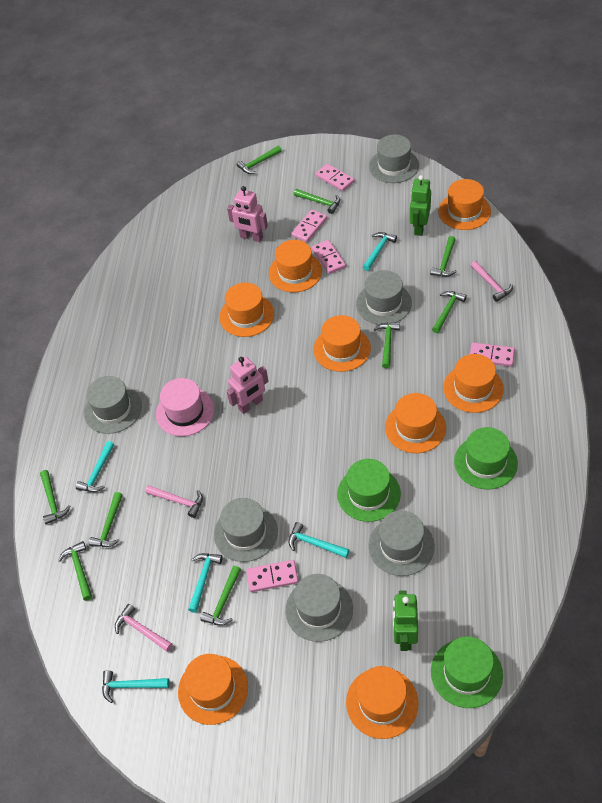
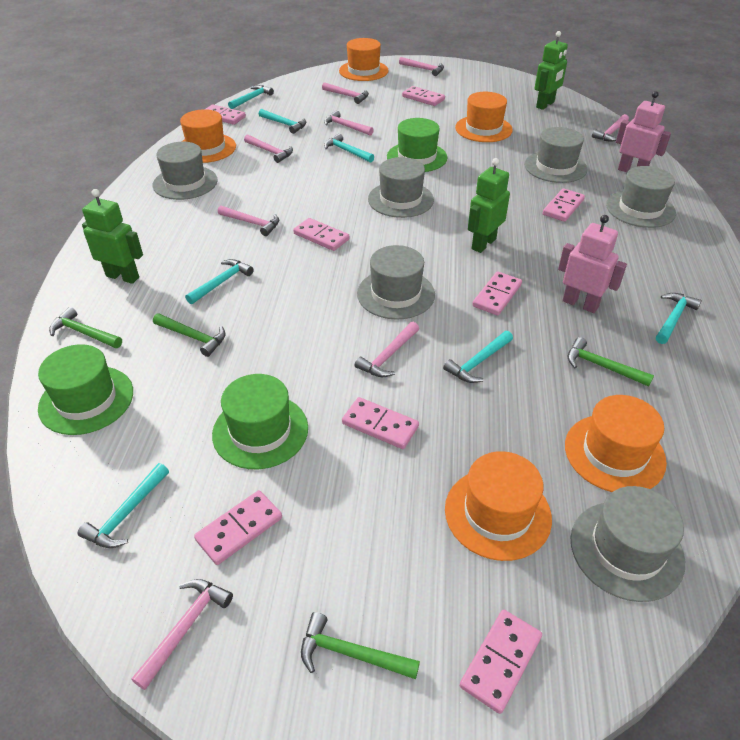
green hammer: 9 -> 4
green robot: 2 -> 3
orange hat: 8 -> 5
pink domino: 5 -> 8
pink hammer: 3 -> 8
pink hat: 1 -> 0
turquoise hammer: 5 -> 7

